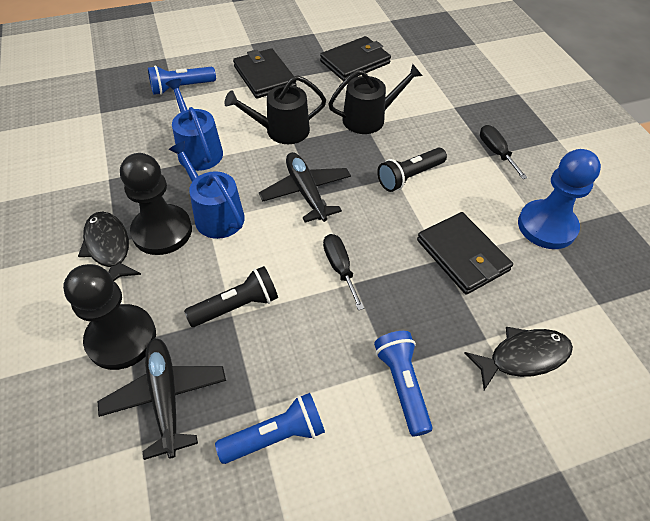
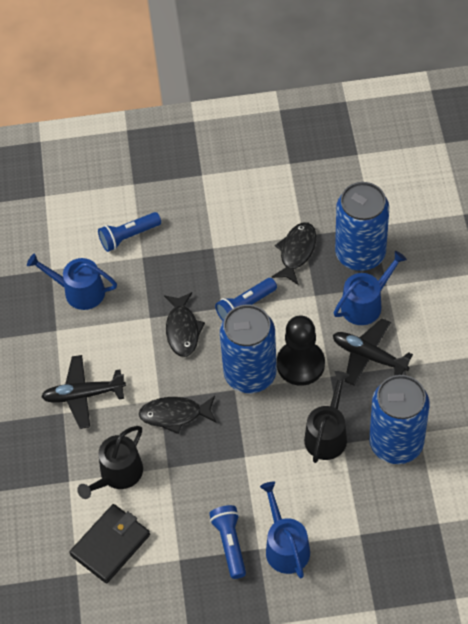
black fish: 2 -> 3
black flashlight: 2 -> 0
black pawn: 2 -> 1
black screwdriver: 2 -> 0
black wallet: 3 -> 1
blue can: 0 -> 3
blue pawn: 1 -> 0
blue watering can: 2 -> 3

